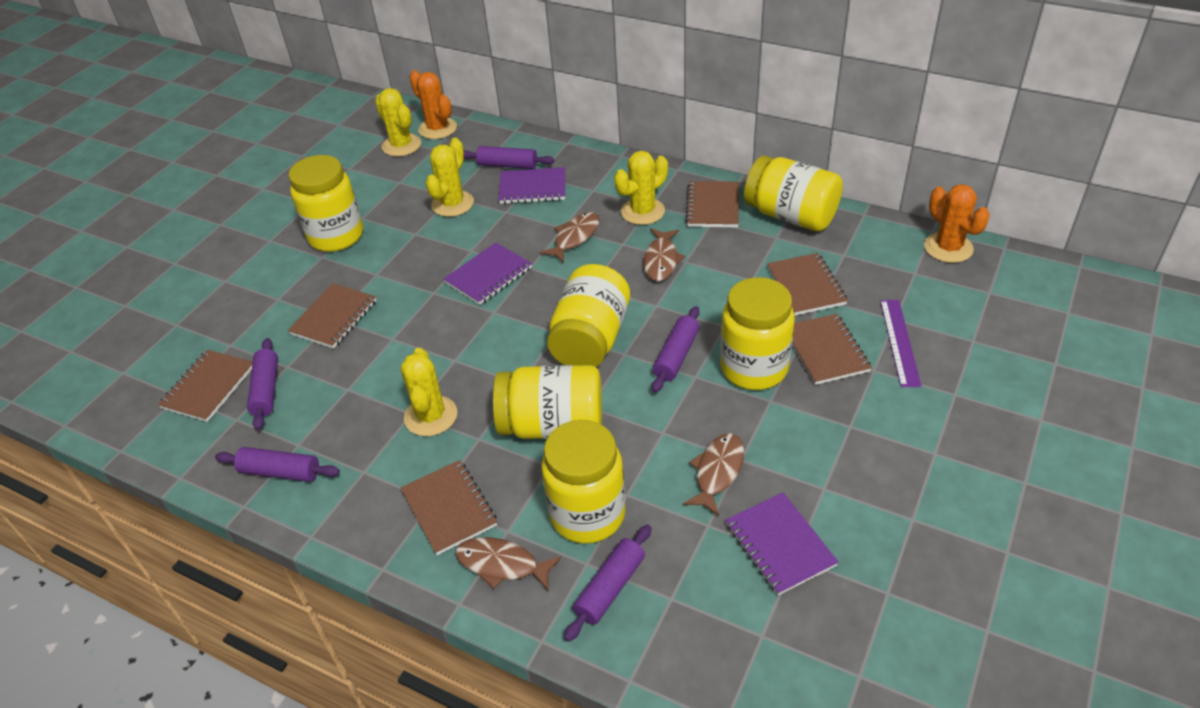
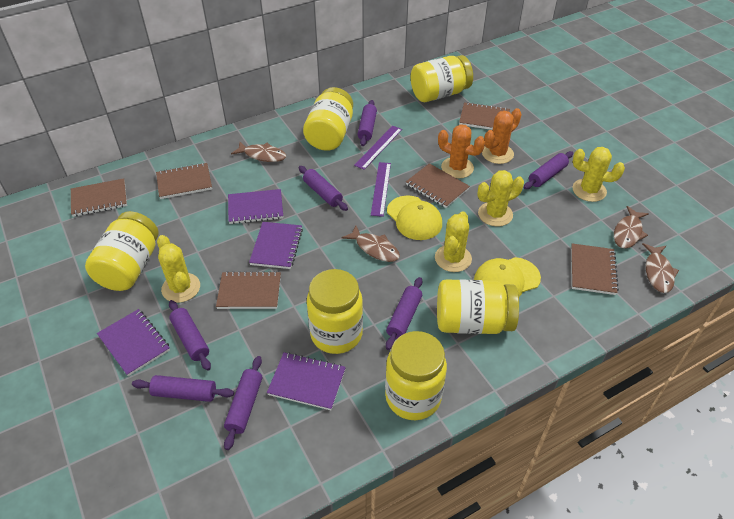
purple notebook: 3 -> 4
purple rolling pin: 5 -> 7
purple ruler: 1 -> 2
yellow cap: 0 -> 2

